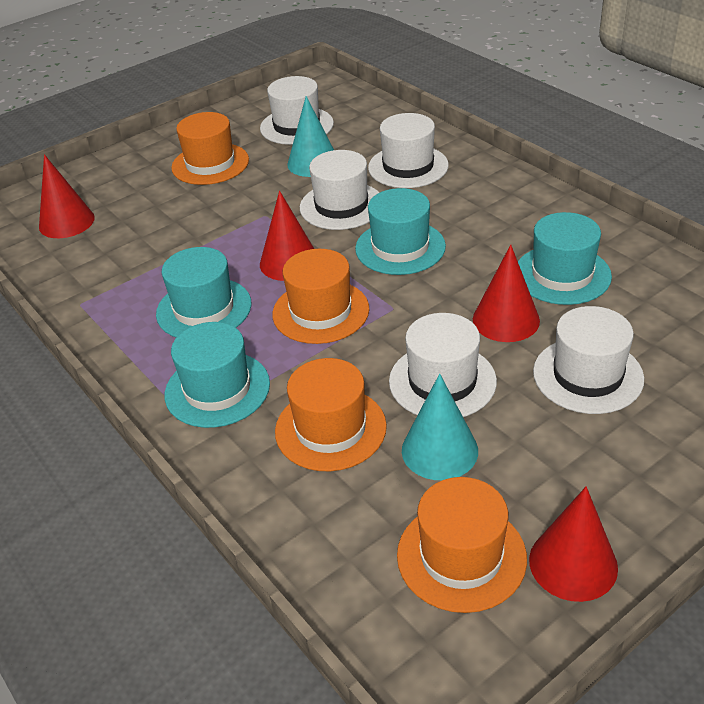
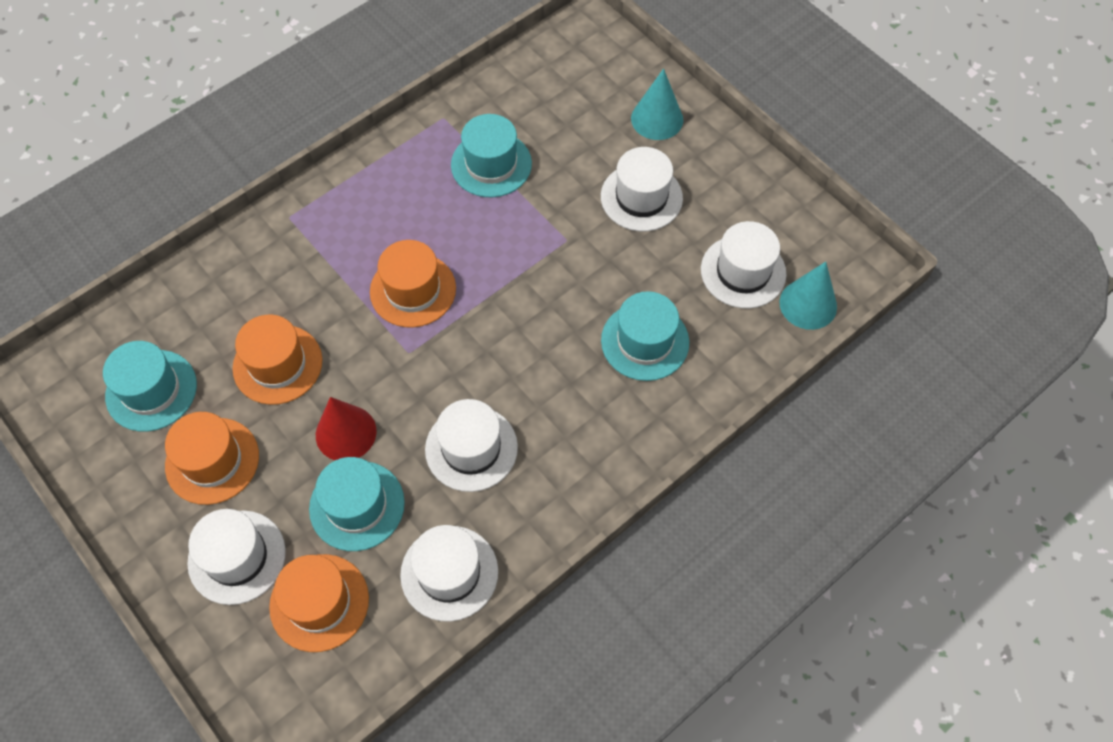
red cone: 4 -> 1

